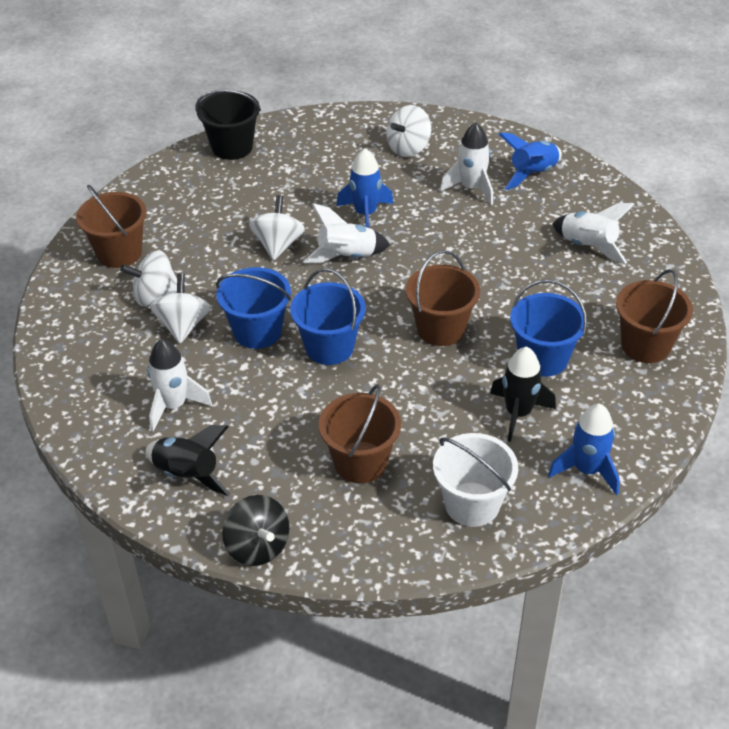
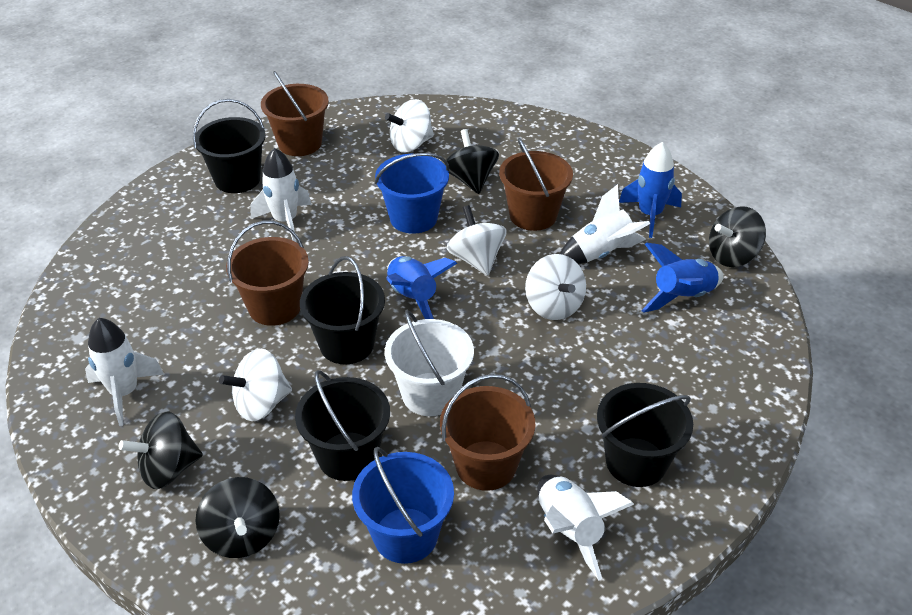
black bucket: 1 -> 4
black rocket: 2 -> 0
black spinning top: 1 -> 4
blue bucket: 3 -> 2

